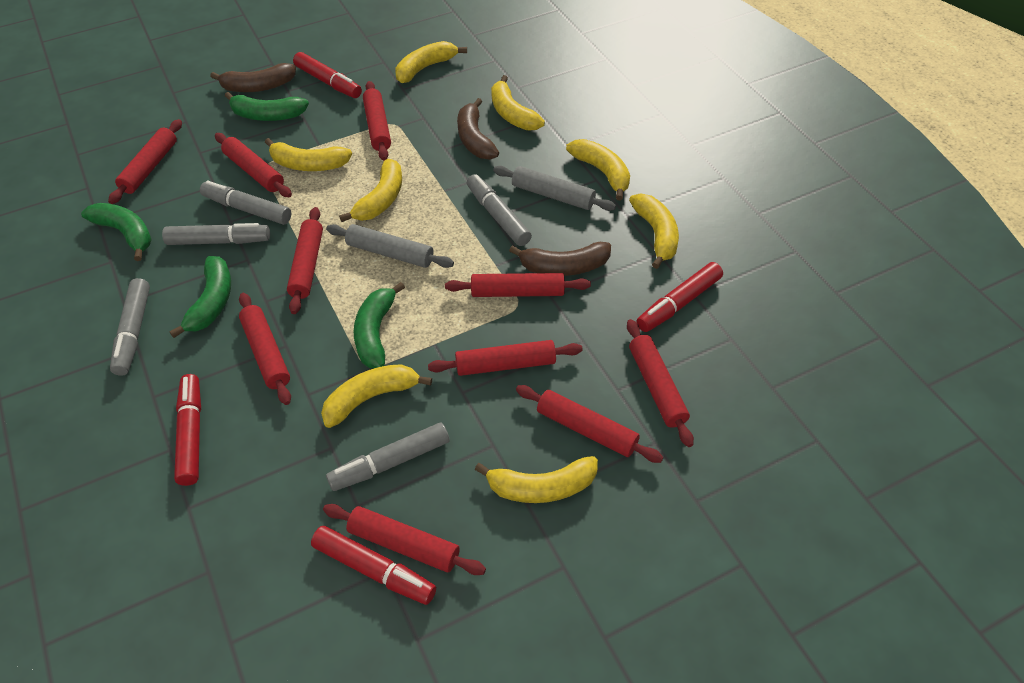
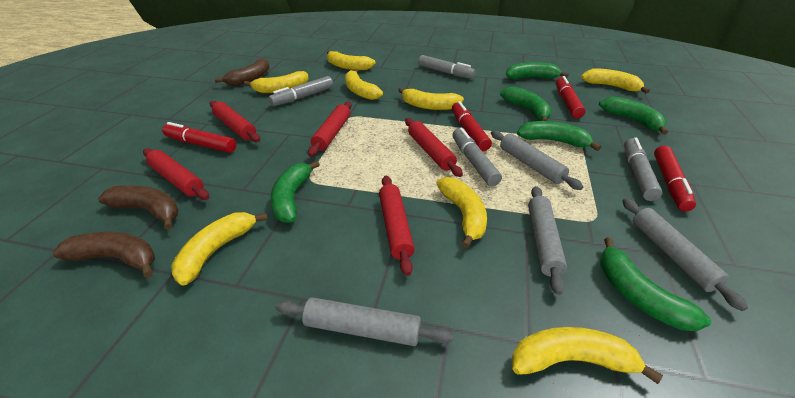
green banana: 4 -> 6
grey marker: 5 -> 4
grey rolling pin: 2 -> 4
red rolling pin: 10 -> 5

